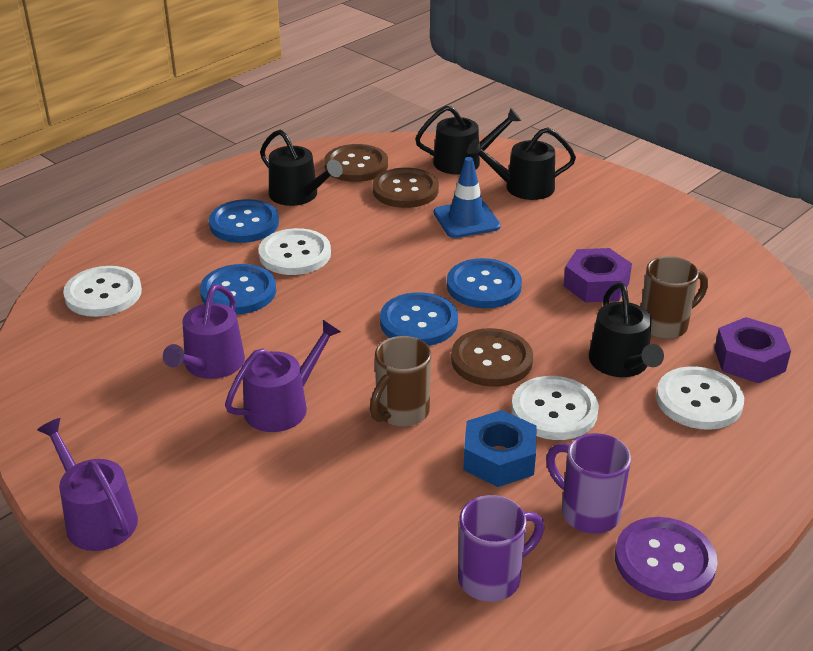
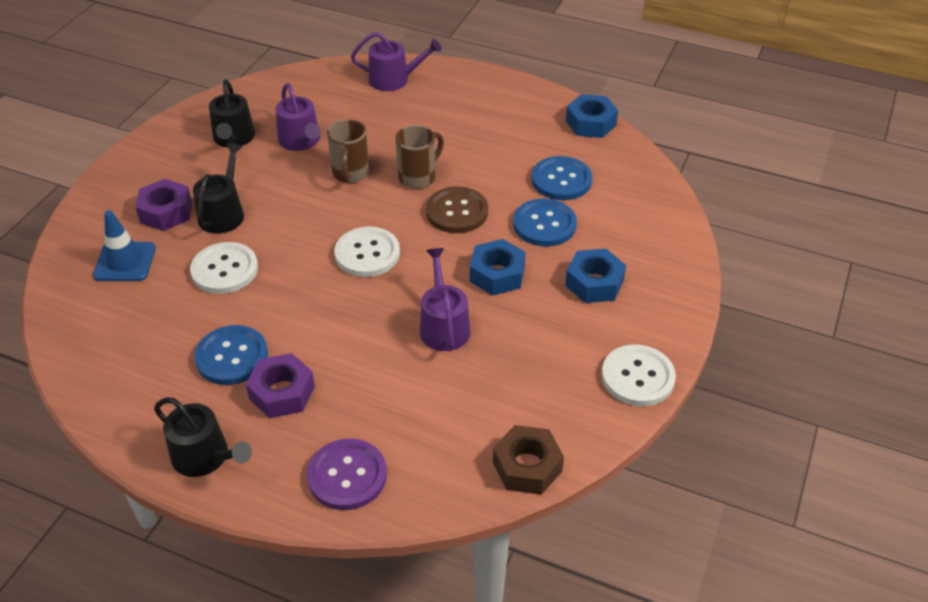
black watering can: 4 -> 3
blue button: 4 -> 3
blue nut: 1 -> 3
brown button: 3 -> 1
brown nut: 0 -> 1
purple mug: 2 -> 0
white button: 4 -> 3

